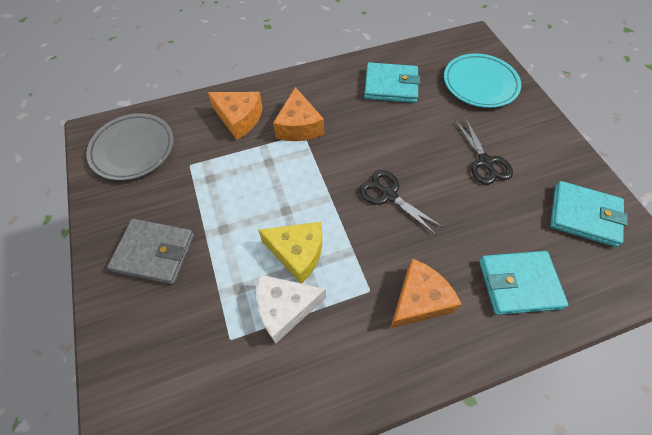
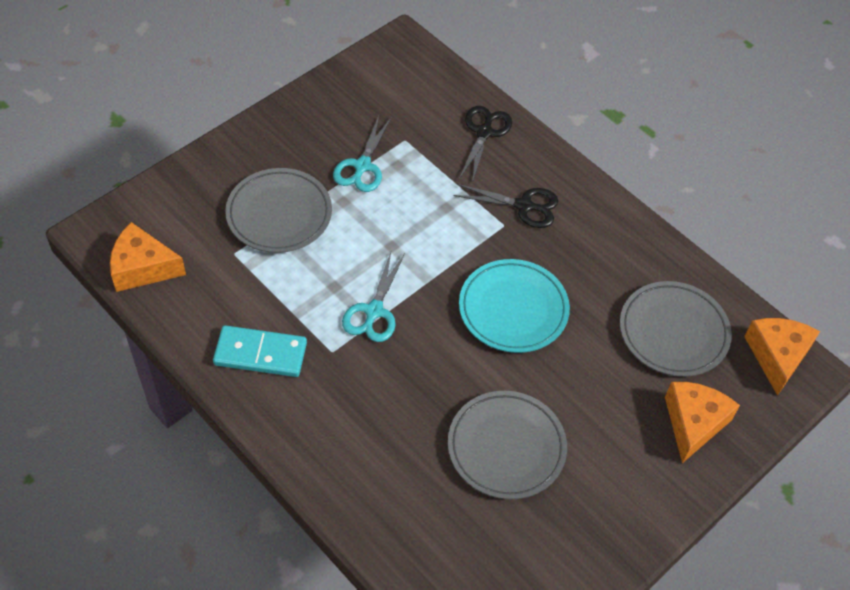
grey plate: 1 -> 3
grey wallet: 1 -> 0
turquoise domino: 0 -> 1
turquoise scissors: 0 -> 2
turquoise wallet: 3 -> 0
white cheese: 1 -> 0
yellow cheese: 1 -> 0

